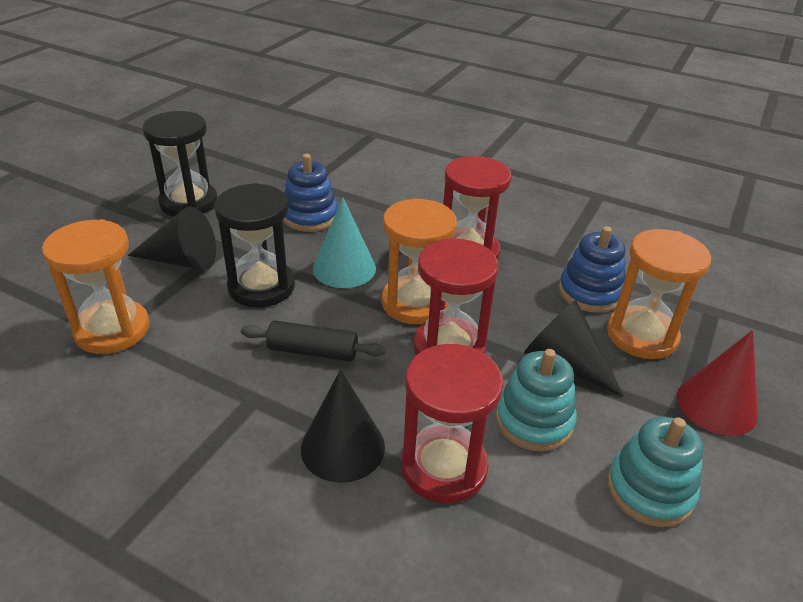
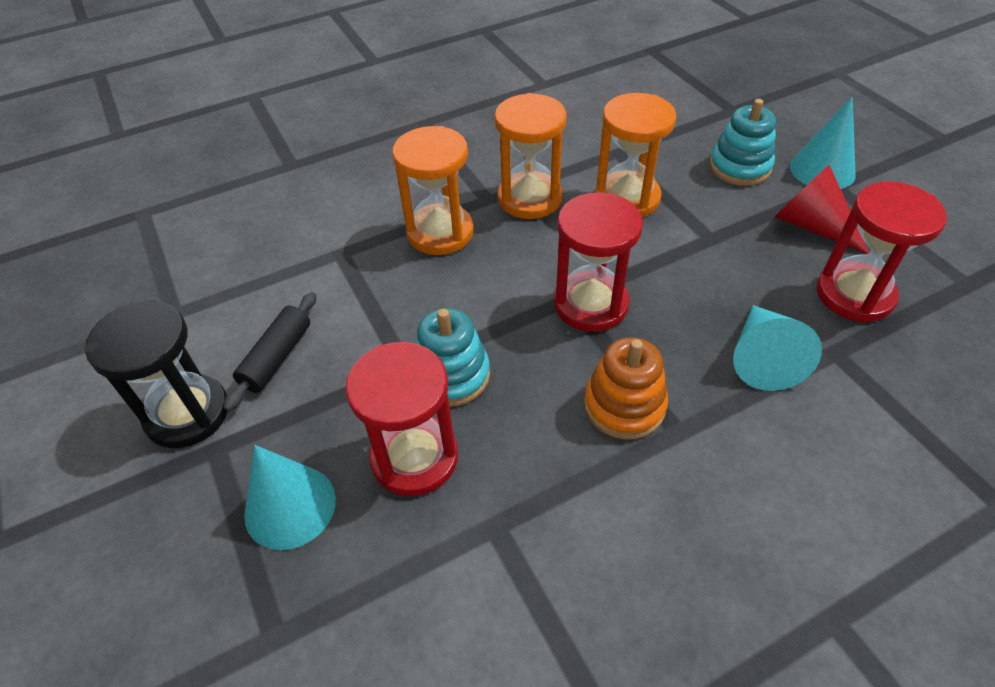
black cone: 3 -> 0
black hourglass: 2 -> 1
blue stacking toy: 2 -> 0
orange stacking toy: 0 -> 1
turquoise cone: 1 -> 3

